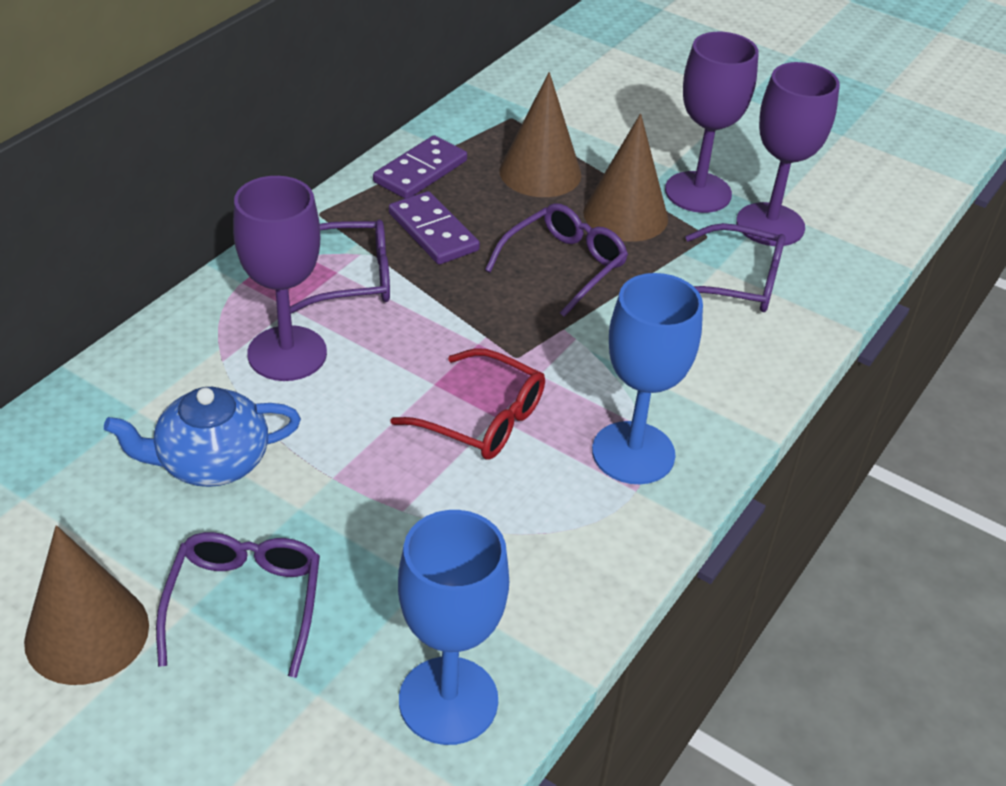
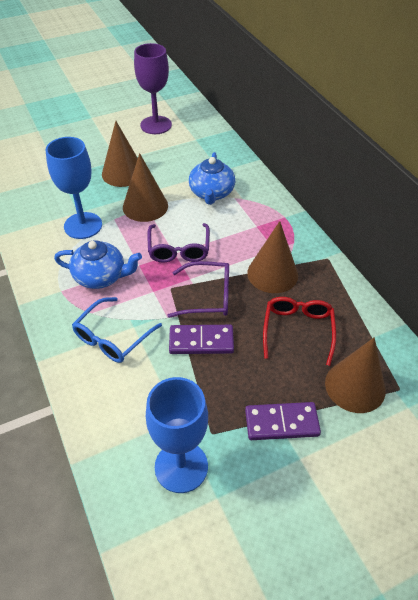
blue glasses: 0 -> 1
blue teapot: 1 -> 2
brown cone: 3 -> 4
purple glasses: 4 -> 2
purple goblet: 3 -> 1

